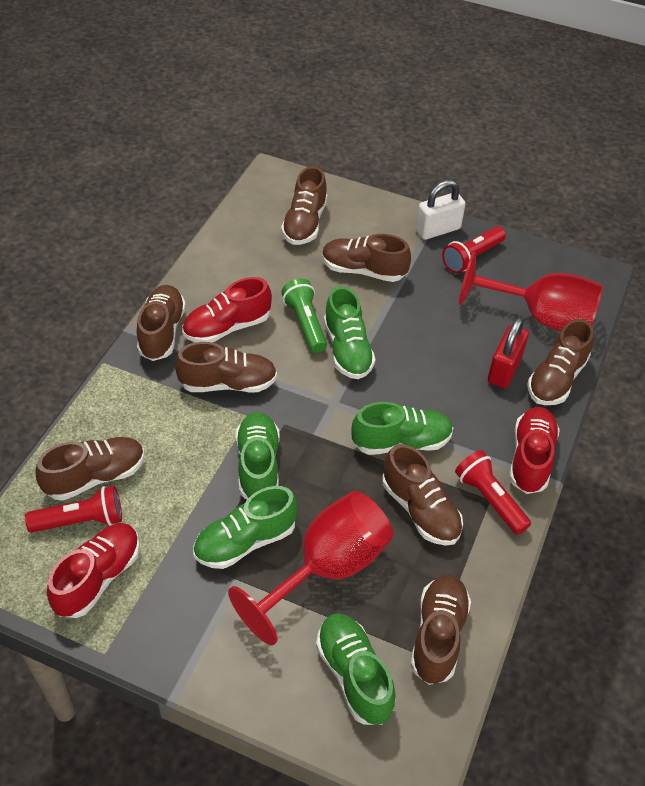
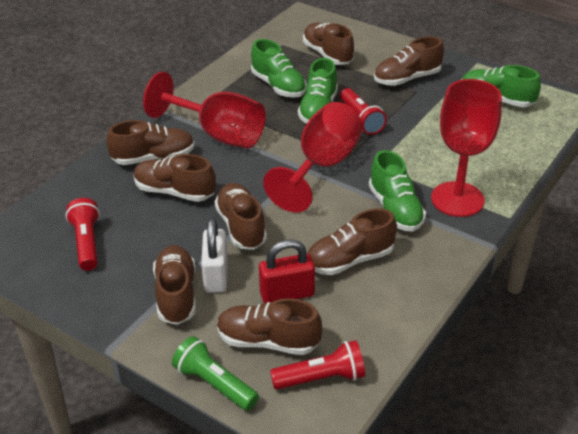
green shoe: 5 -> 4
red goblet: 2 -> 3
red shoe: 3 -> 0

